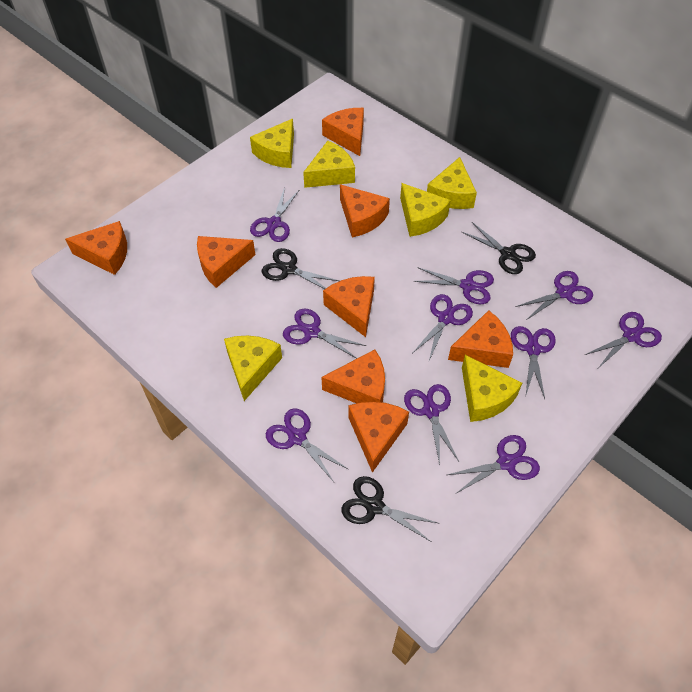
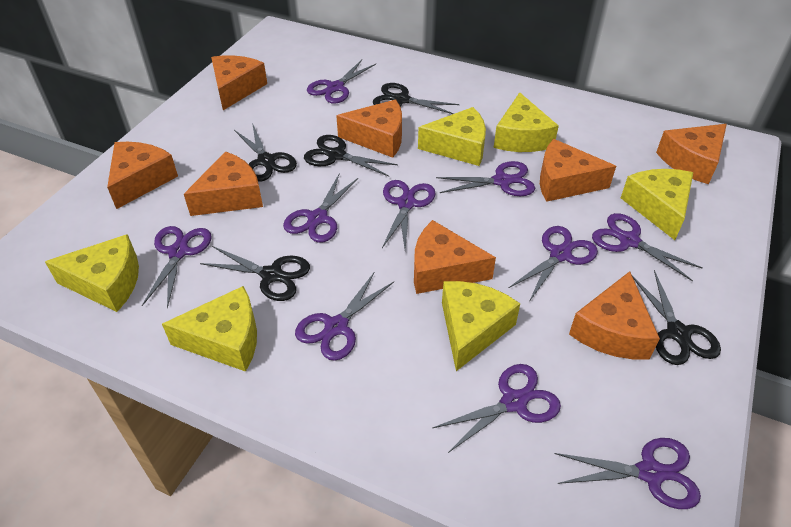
black scissors: 3 -> 5

